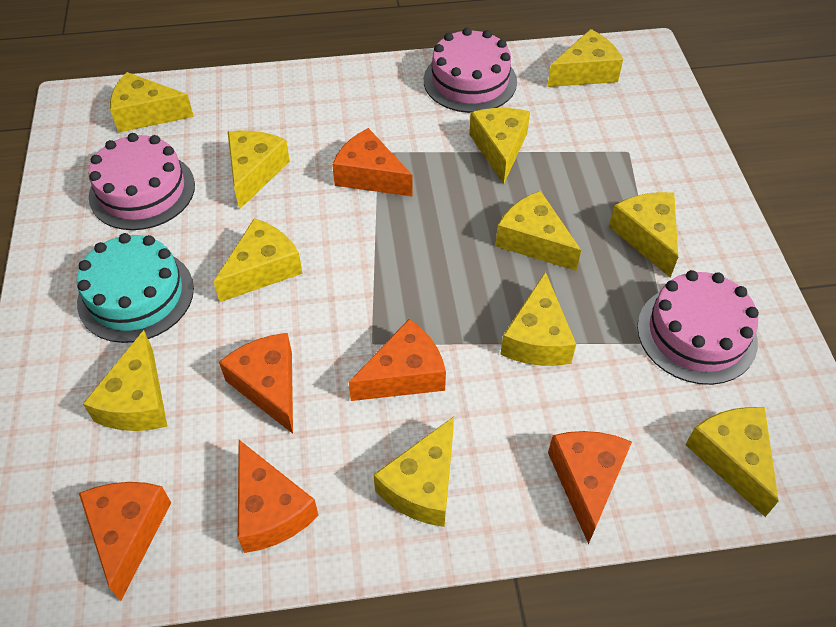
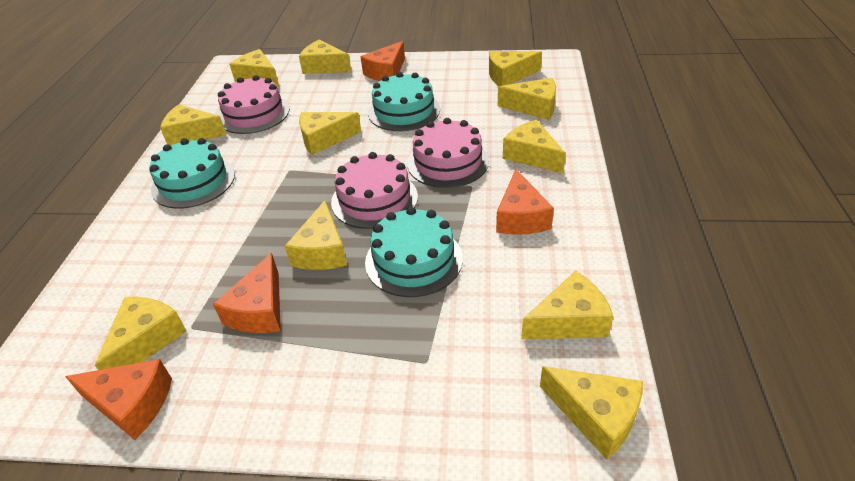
orange cheese: 6 -> 4
turquoise cake: 1 -> 3

